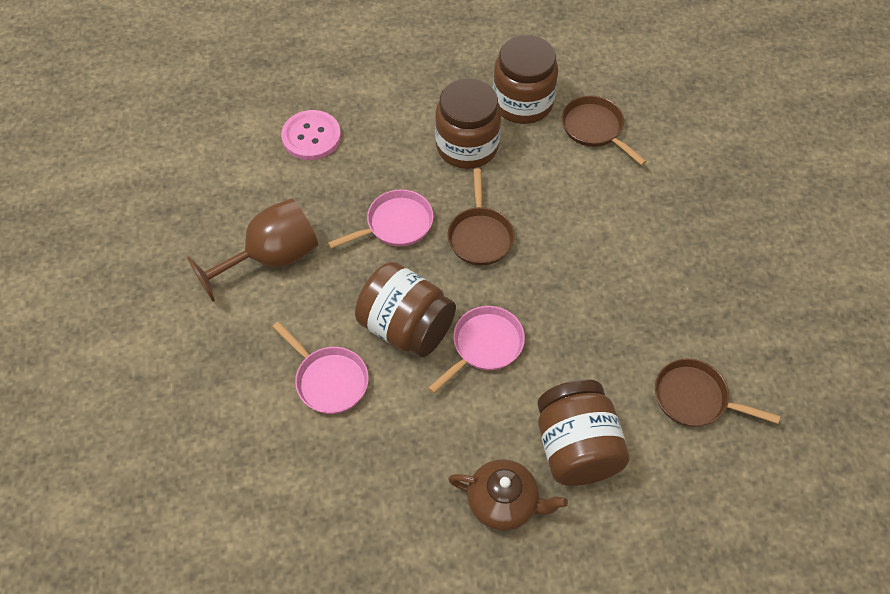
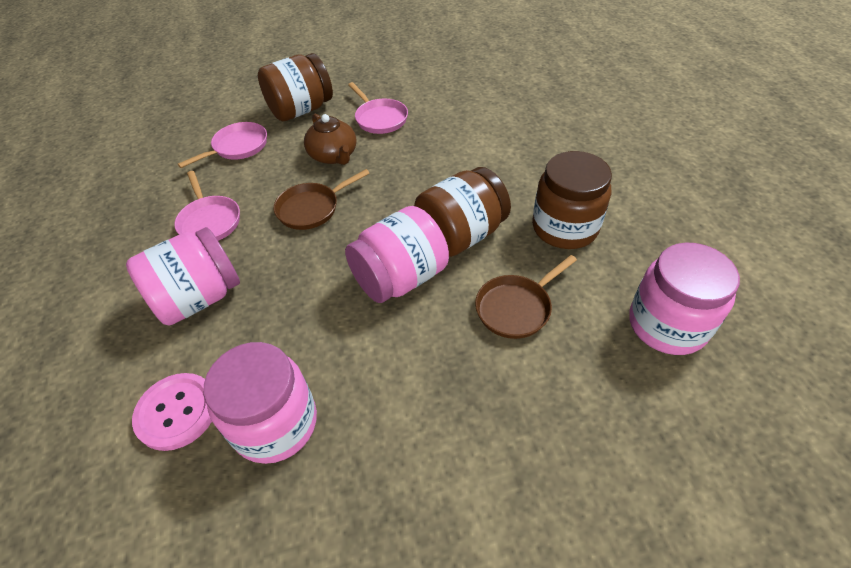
brown goblet: 1 -> 0
brown jar: 4 -> 3
brown pan: 3 -> 2
pink jar: 0 -> 4

